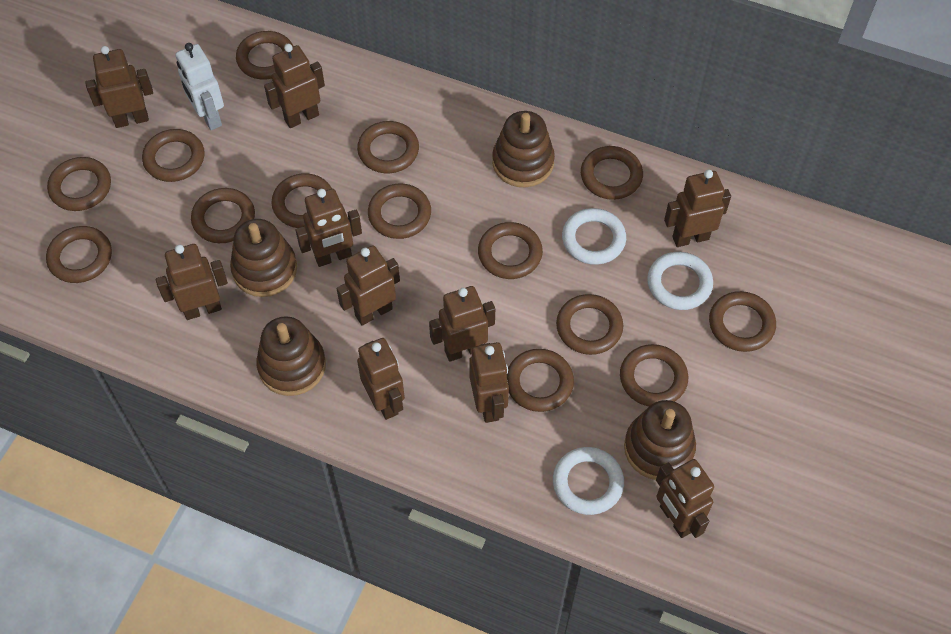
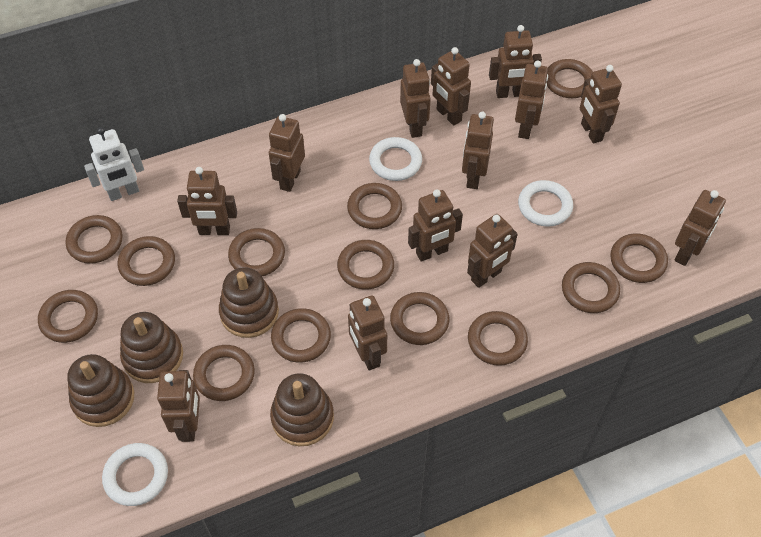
brown ring: 14 -> 13
brown robot: 10 -> 13

